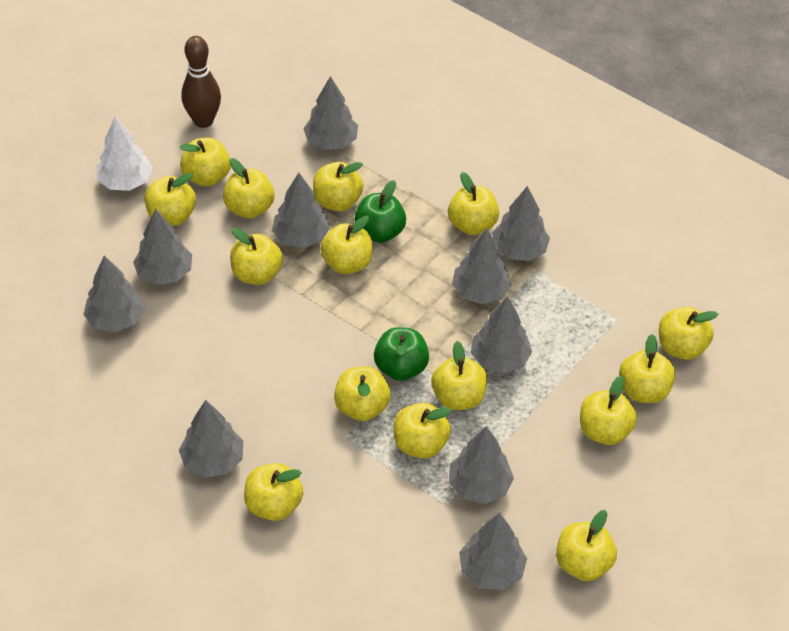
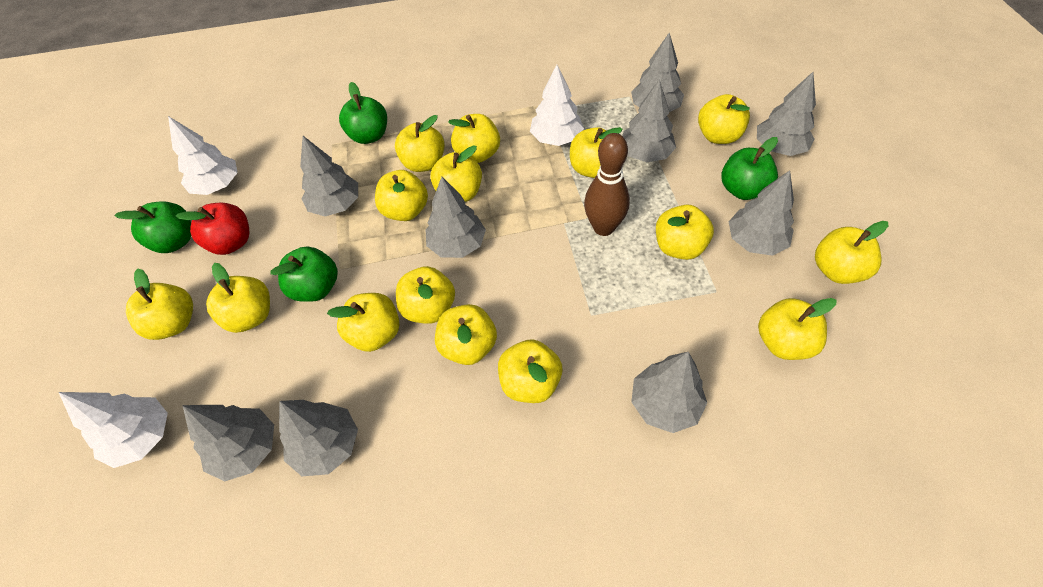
green apple: 2 -> 4
grey tree: 10 -> 9
red apple: 0 -> 1
white tree: 1 -> 3

